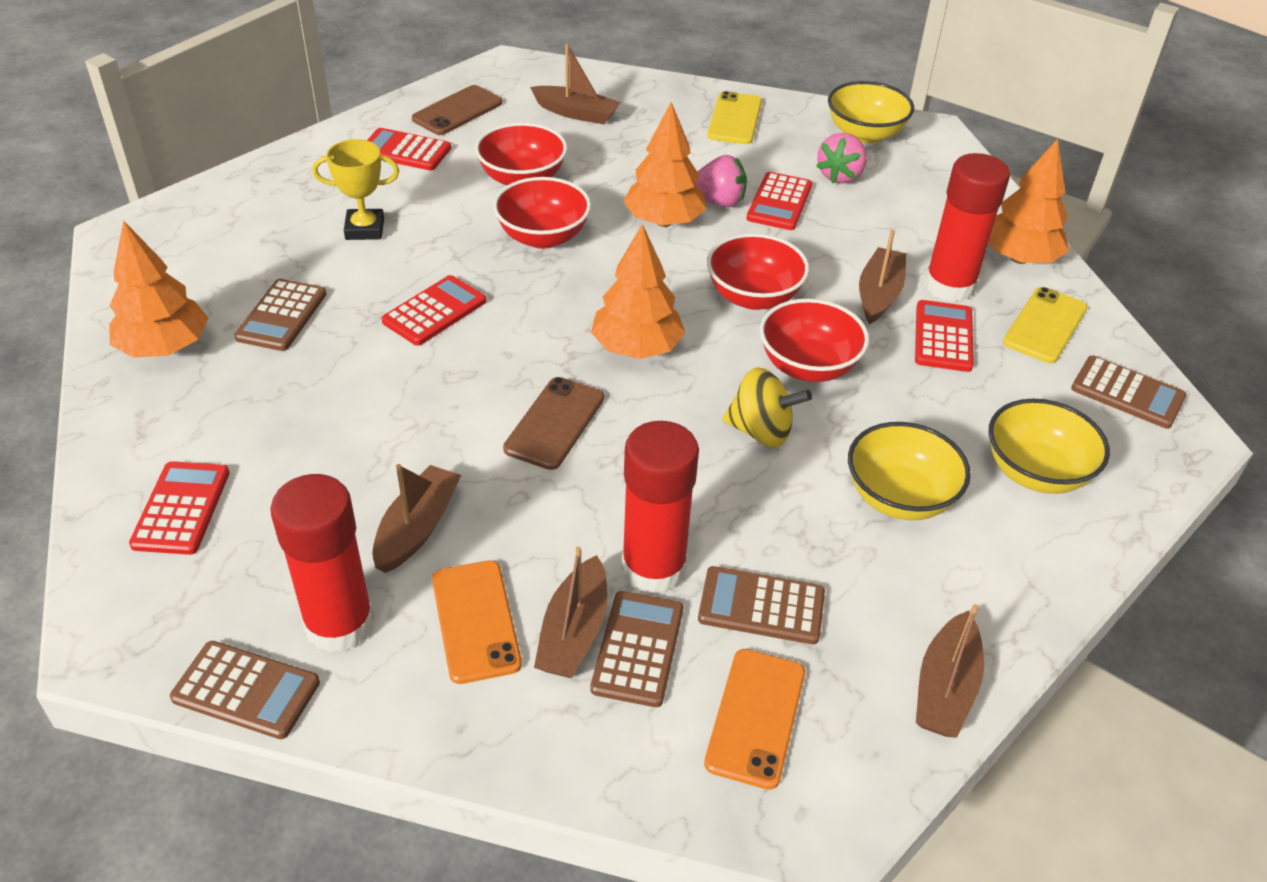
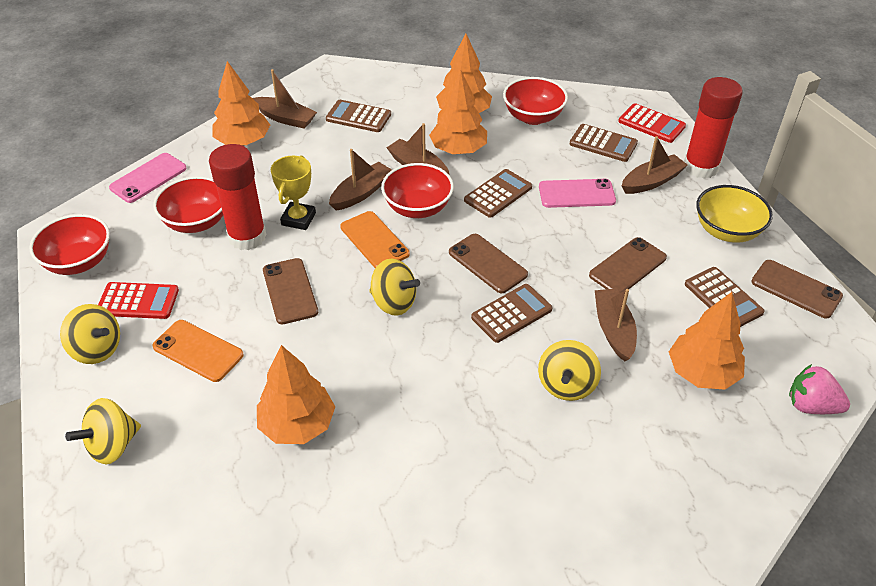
brown phone: 2 -> 4
orange tree: 4 -> 5
pink phone: 0 -> 2
pink strawberry: 2 -> 1
red calculator: 5 -> 2
red glue stick: 3 -> 2
yellow bowl: 3 -> 1
yellow phone: 2 -> 0
yellow spinning top: 1 -> 4

